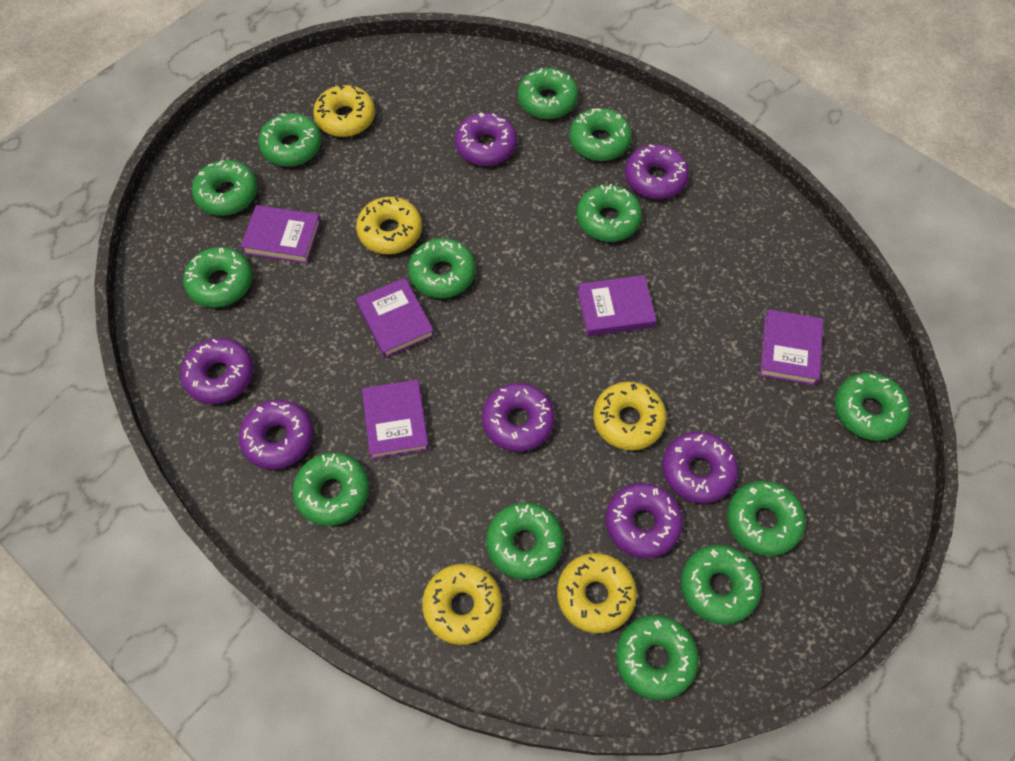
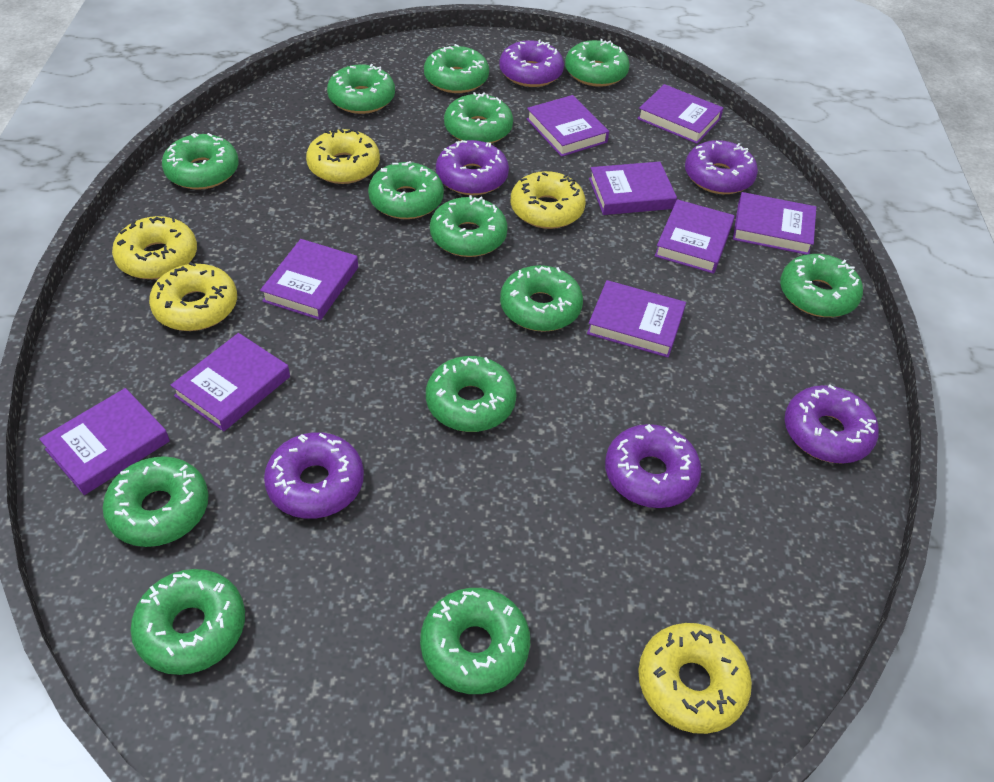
purple book: 5 -> 9
purple donut: 7 -> 6

